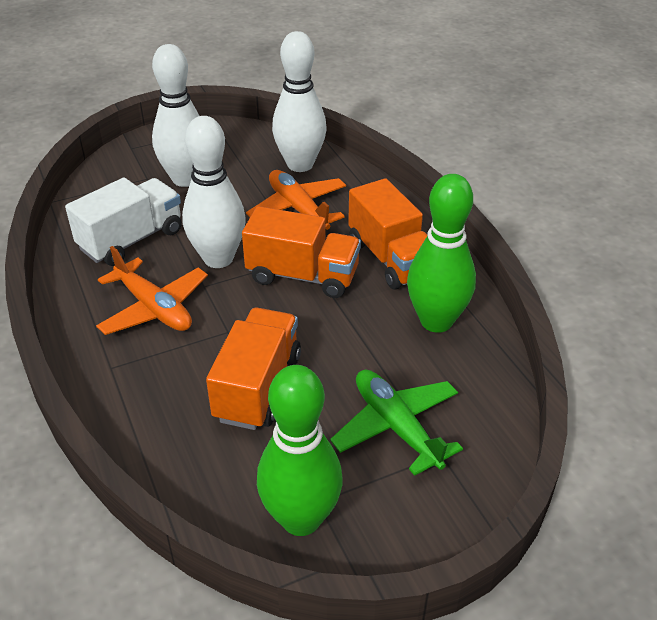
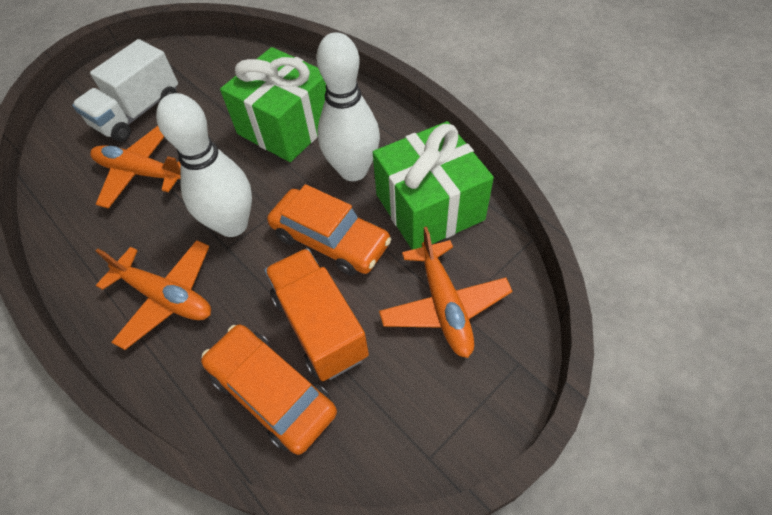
green bowling pin: 2 -> 0
green gift: 0 -> 2
green plane: 1 -> 0
orange car: 0 -> 2
orange plane: 2 -> 3
orange truck: 3 -> 1
white bowling pin: 3 -> 2

